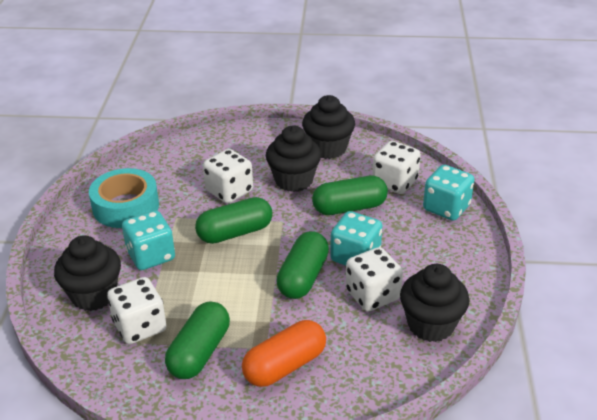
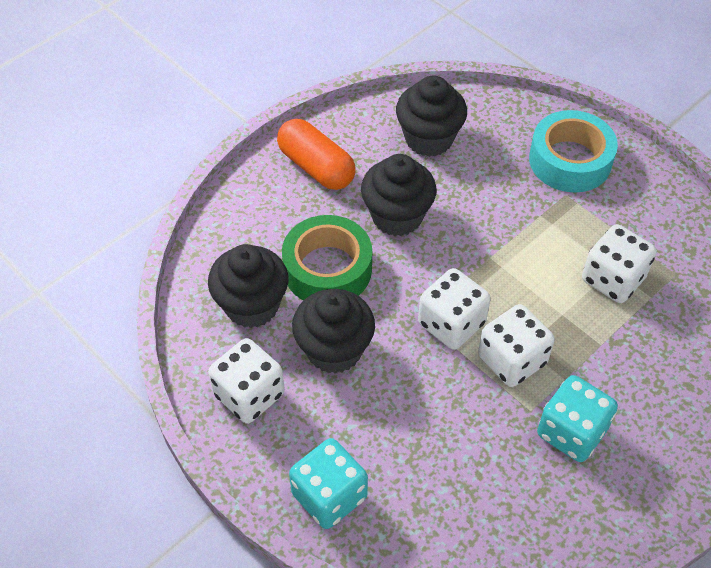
green capsule: 4 -> 0
green tape: 0 -> 1
turquoise dice: 3 -> 2

